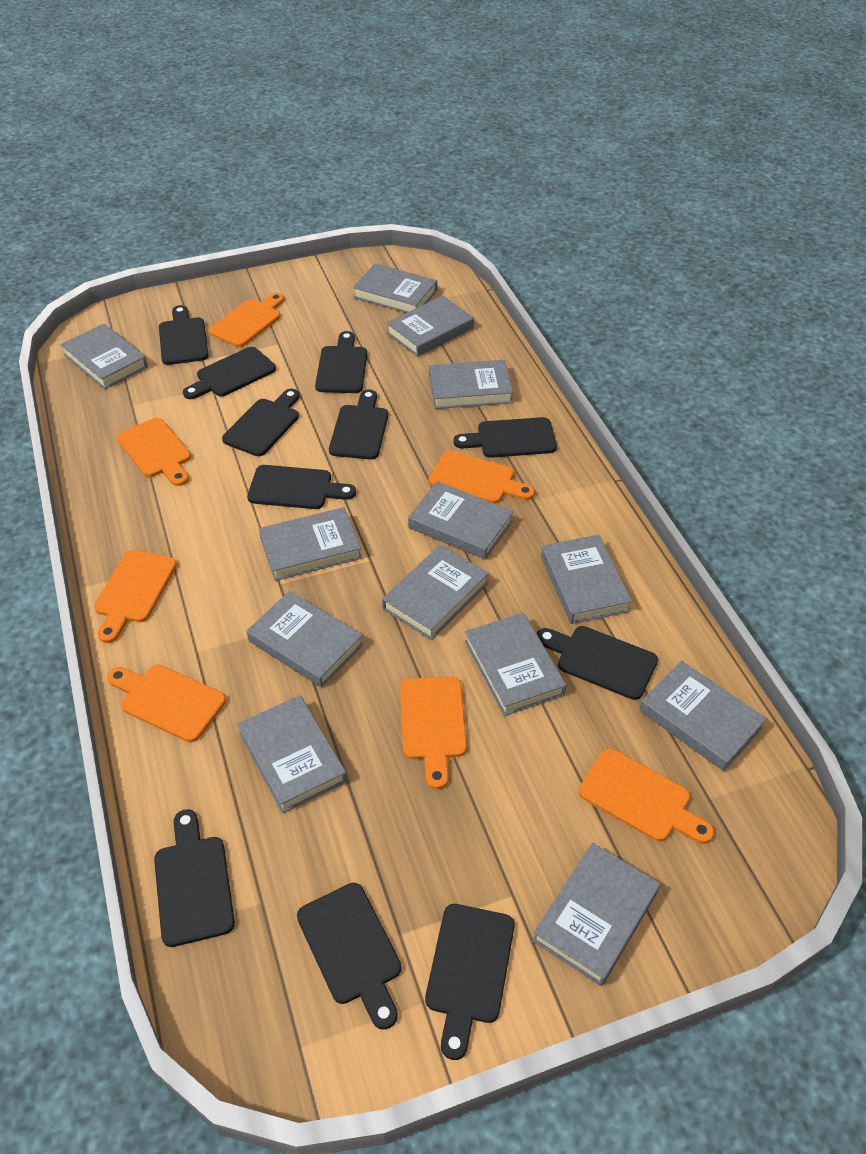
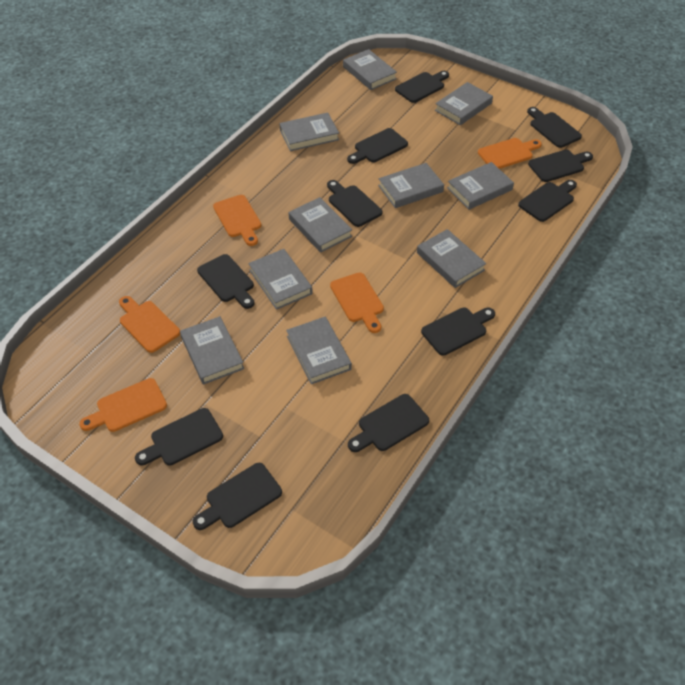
grey book: 13 -> 10
orange cutting board: 7 -> 5

